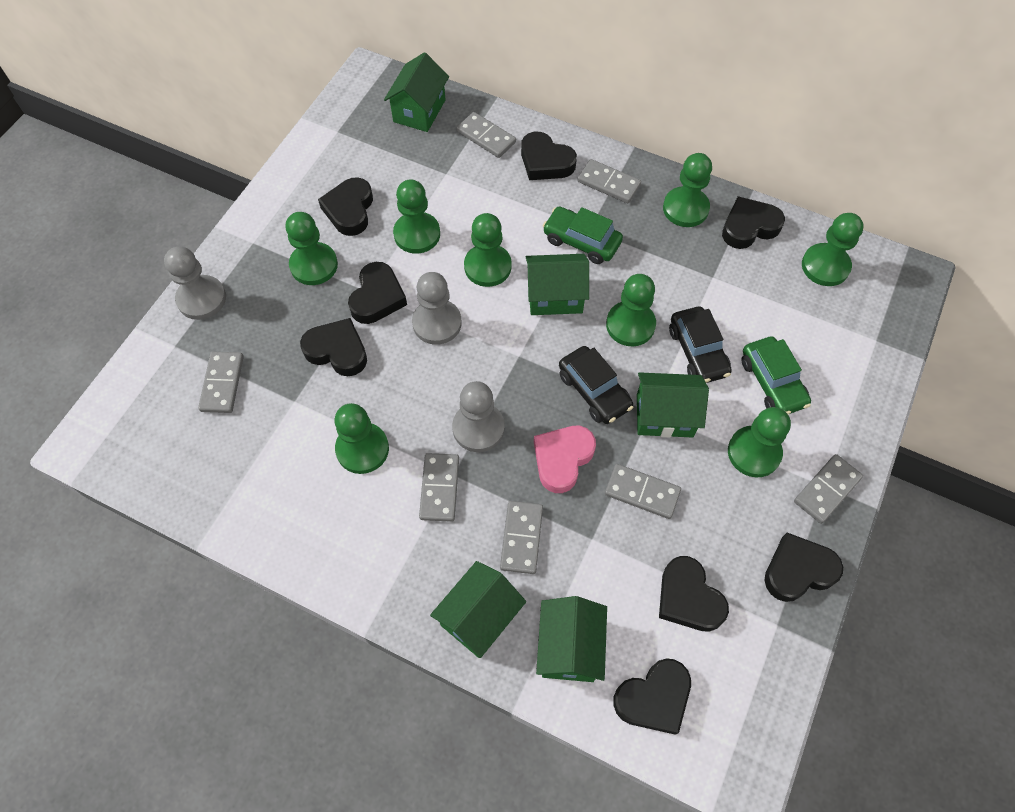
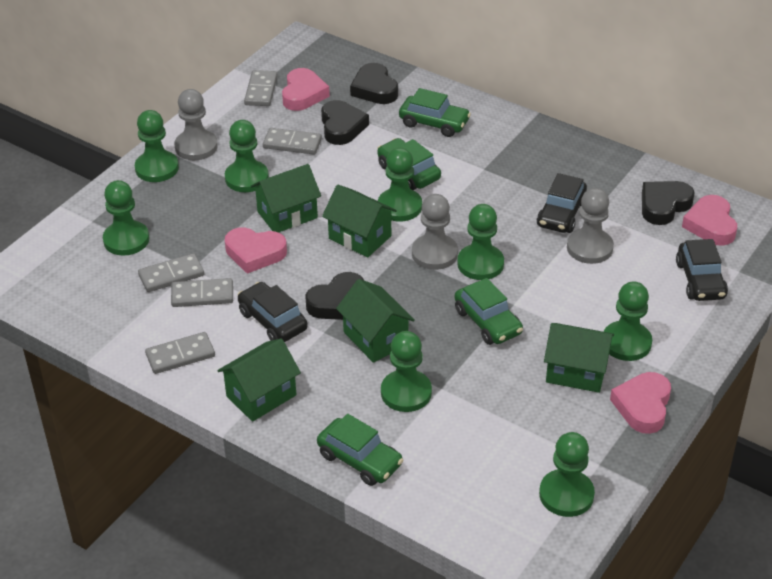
black car: 2 -> 3
black heart: 8 -> 4
green car: 2 -> 4
grey domino: 7 -> 5
pink heart: 1 -> 4

